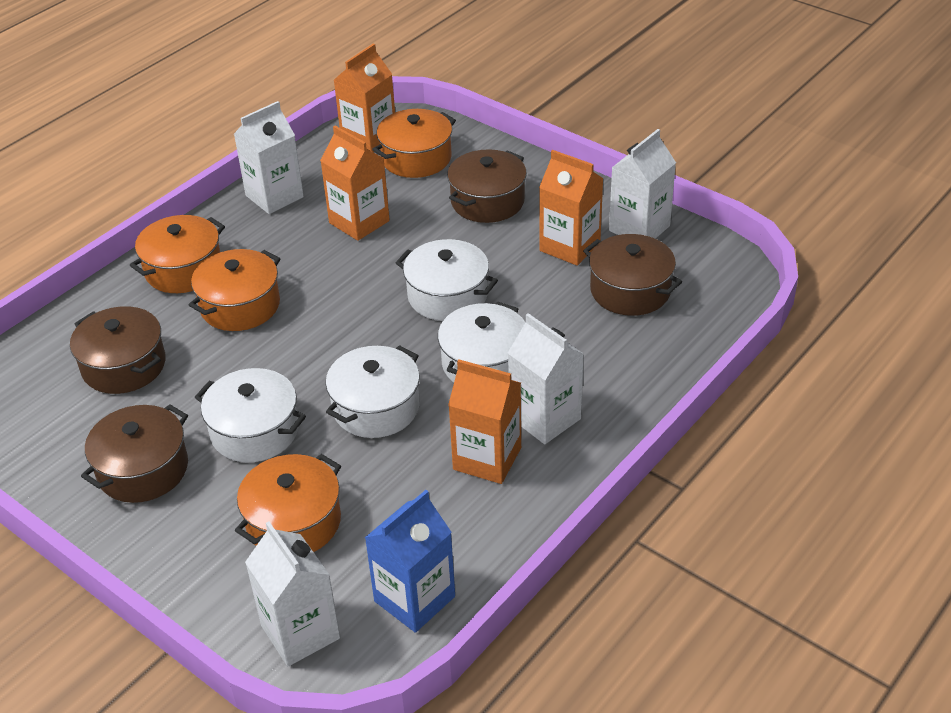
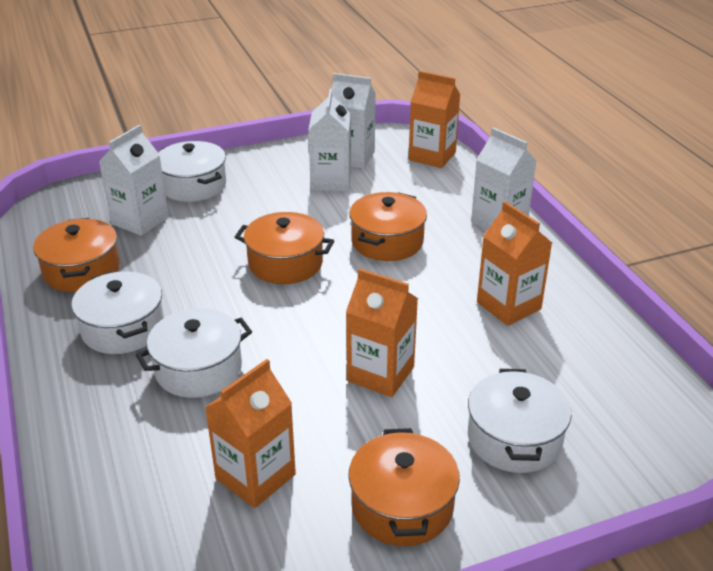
blue carton: 1 -> 0
brown pot: 4 -> 0

